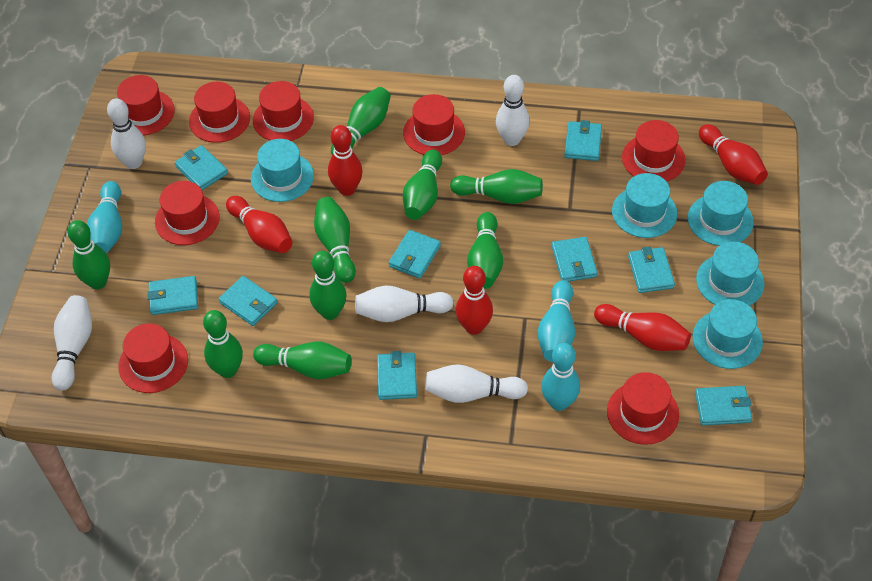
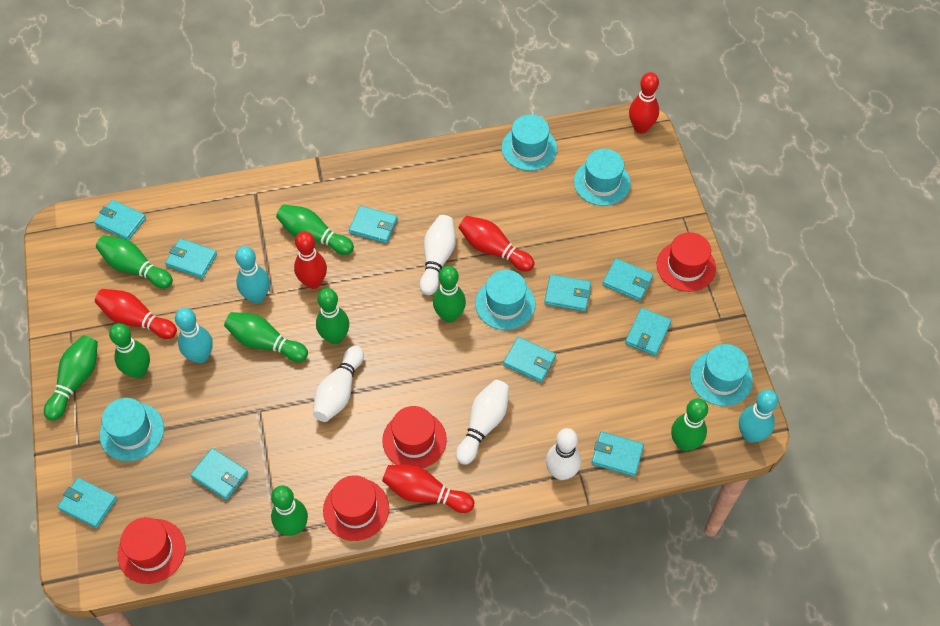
red hat: 8 -> 4
turquoise wallet: 9 -> 10
white bowling pin: 5 -> 4

